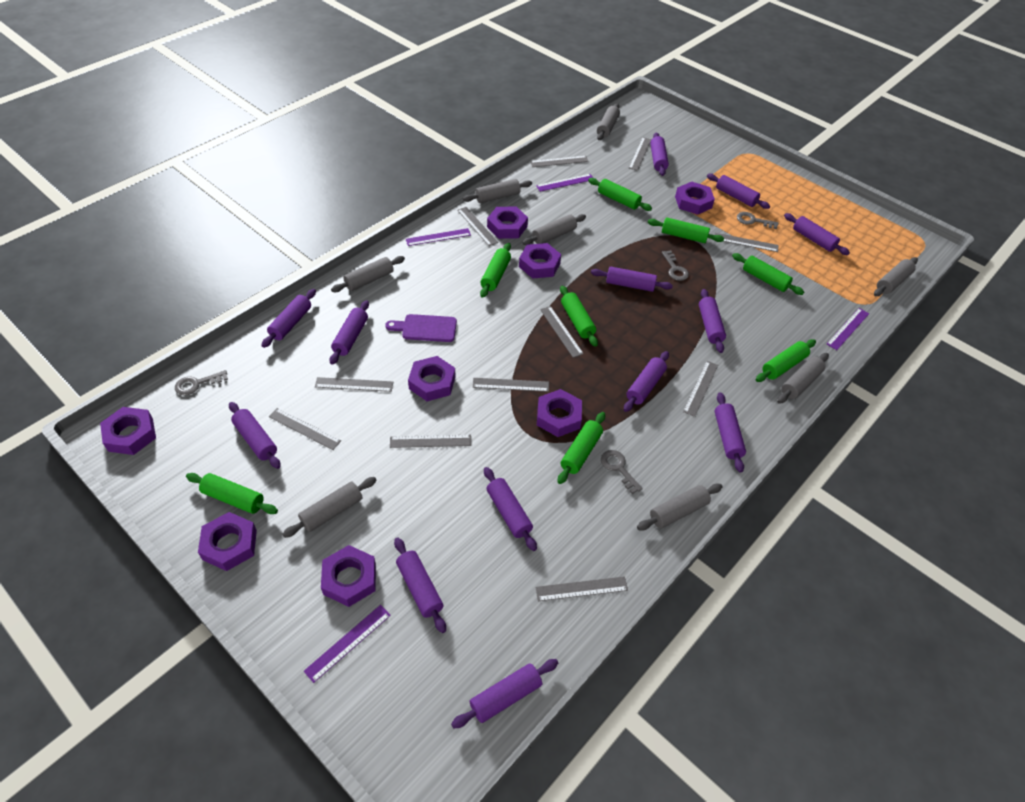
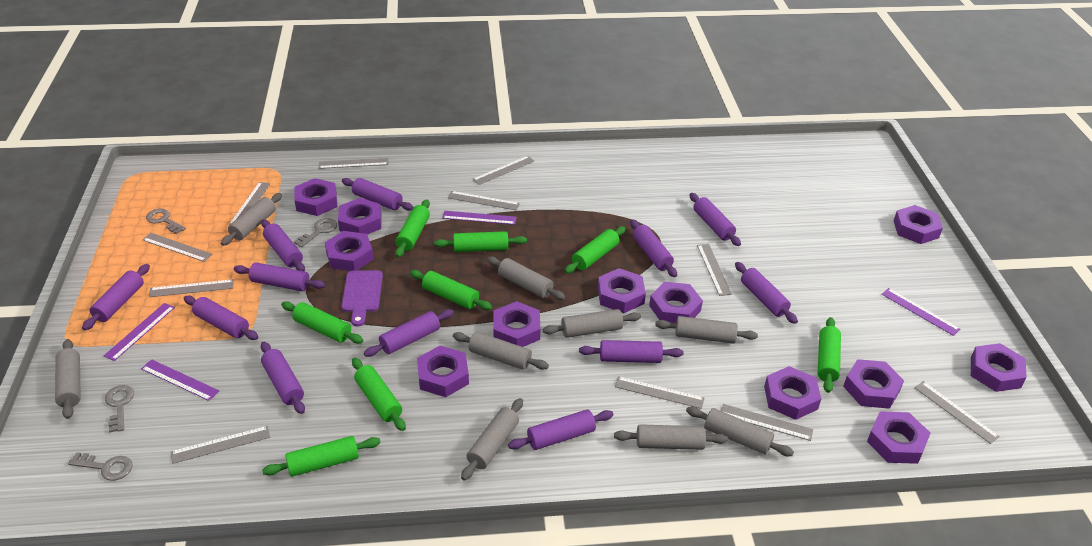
grey rolling pin: 8 -> 9
purple nut: 8 -> 12
purple rolling pin: 13 -> 12

